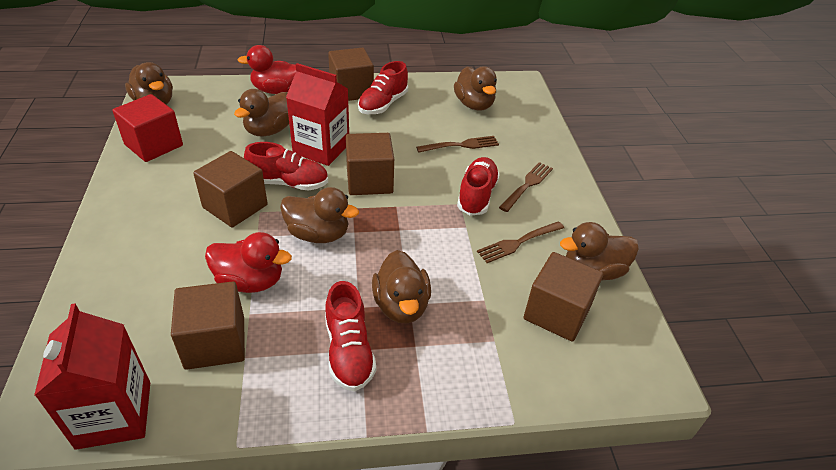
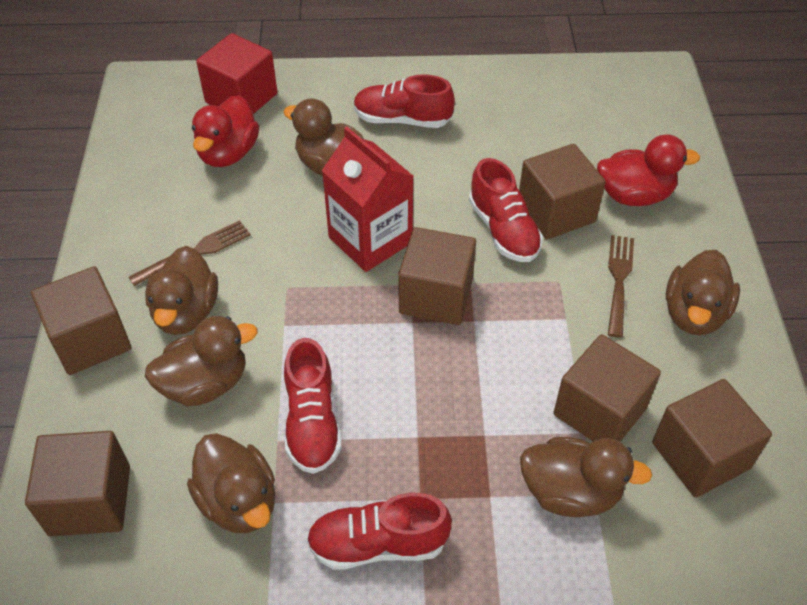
brown cube: 5 -> 6
brown fork: 3 -> 2
red carton: 2 -> 1

